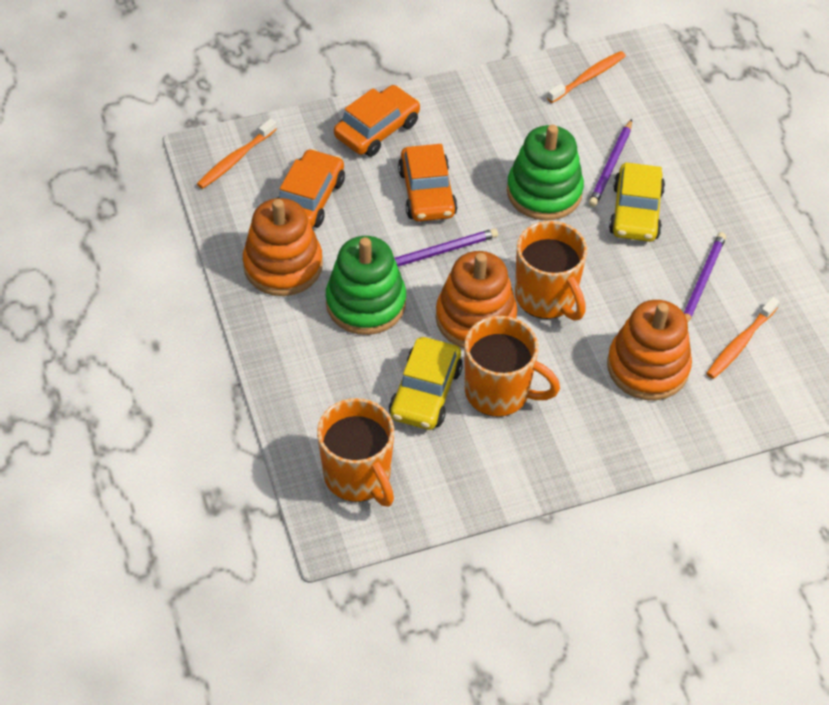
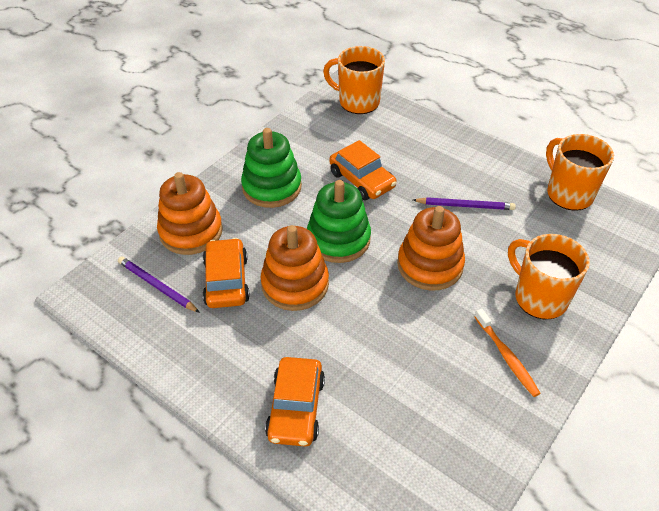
orange toothbrush: 3 -> 1
purple pencil: 3 -> 2
yellow car: 2 -> 0

